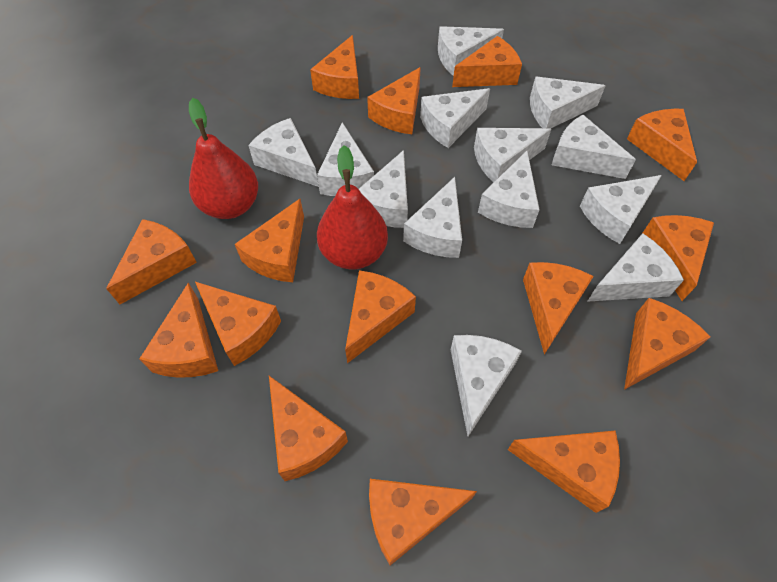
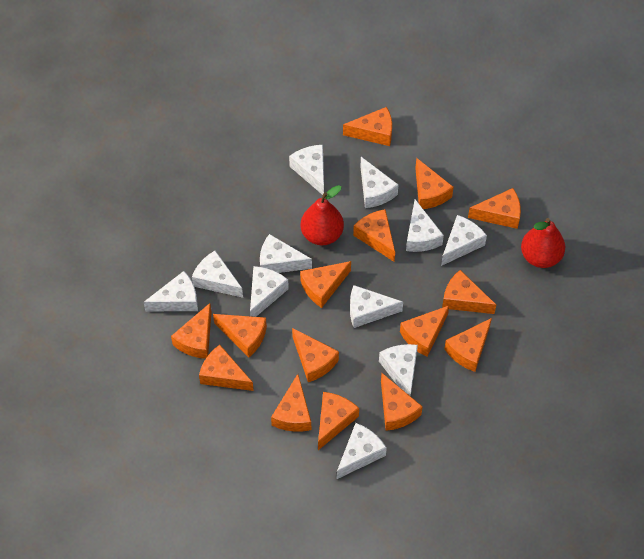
white cheese: 13 -> 11

